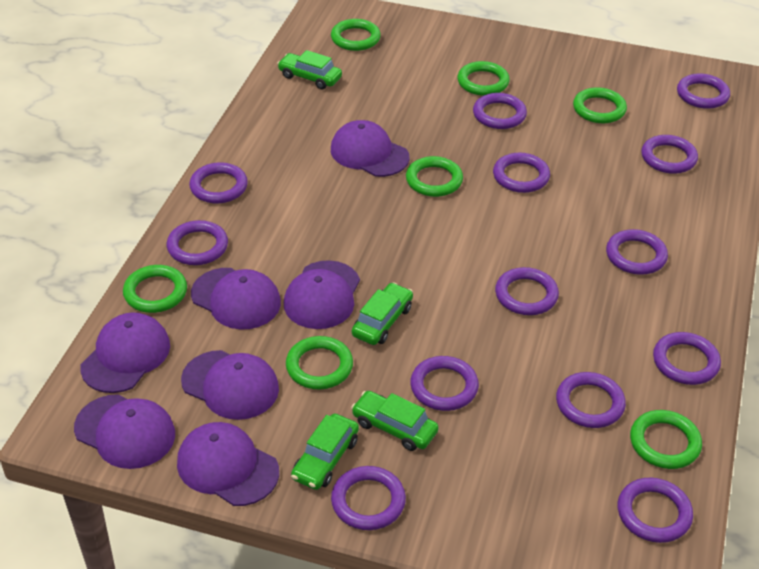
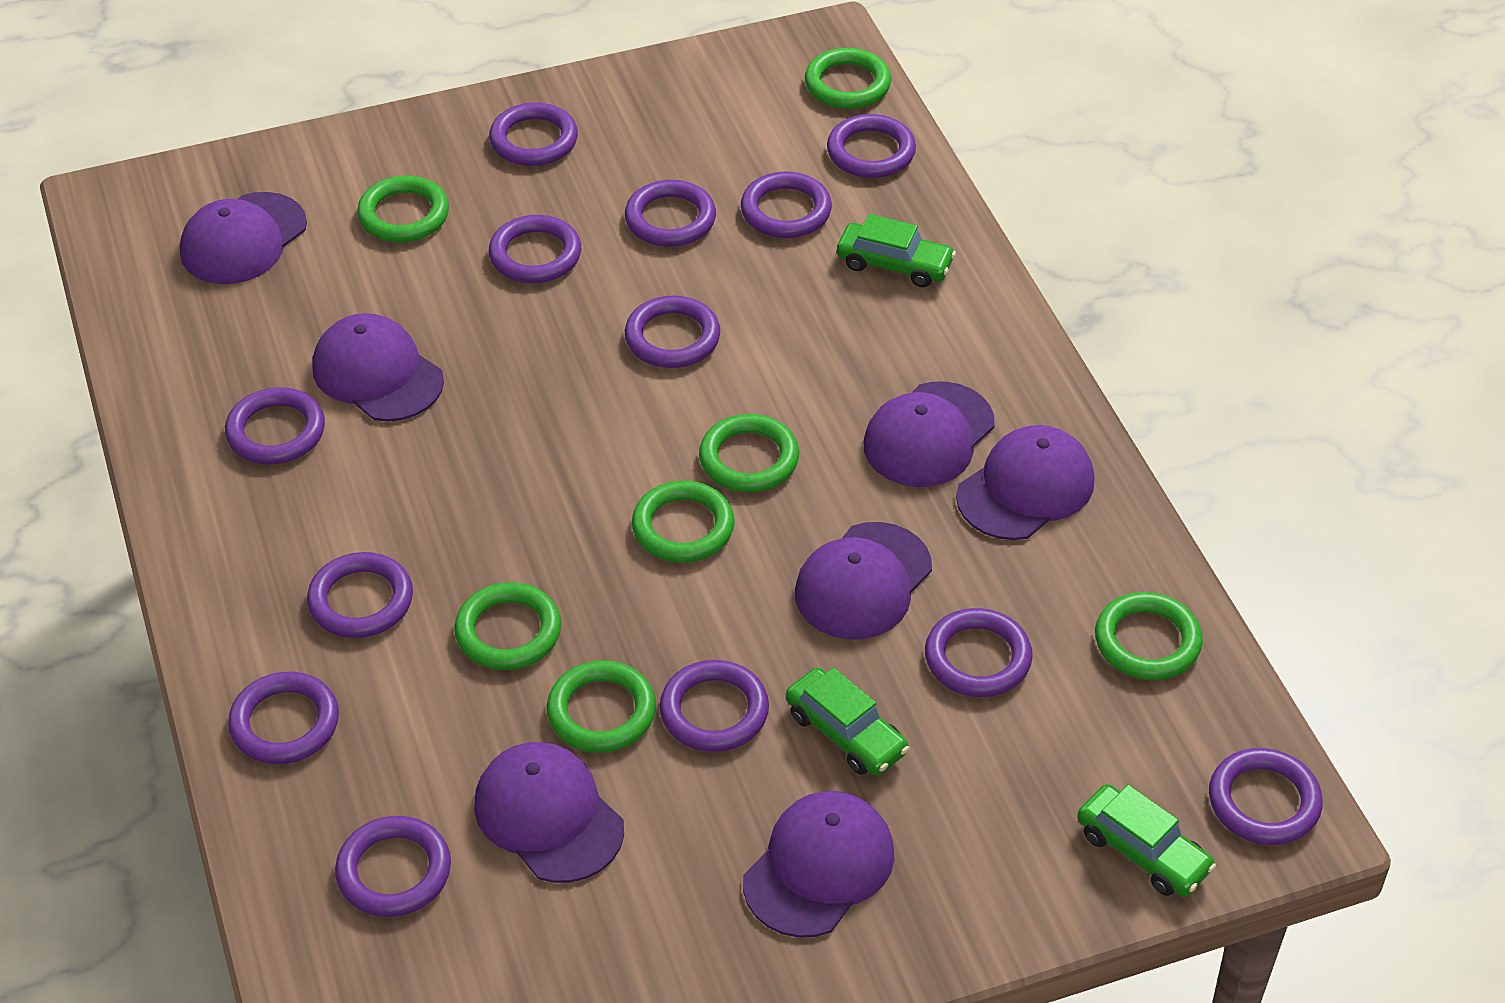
green car: 4 -> 3

